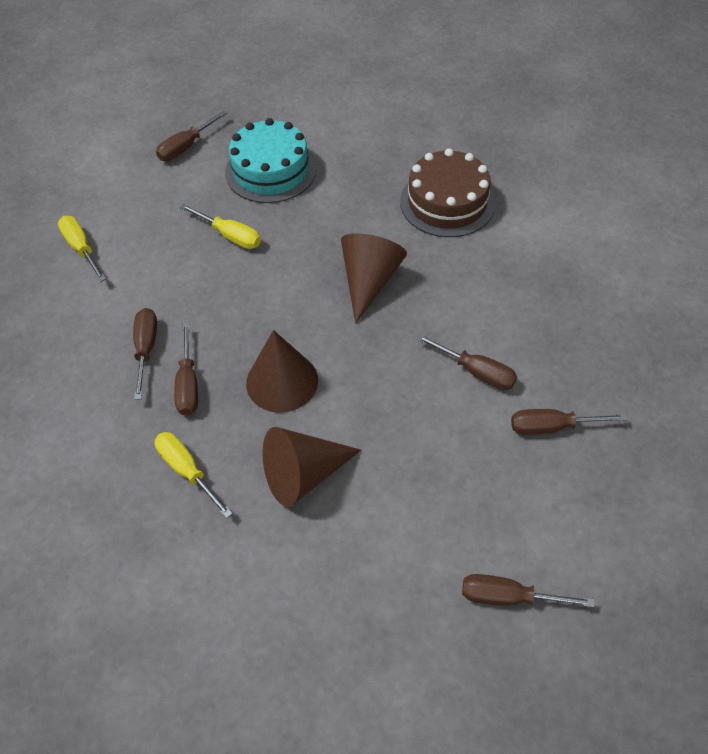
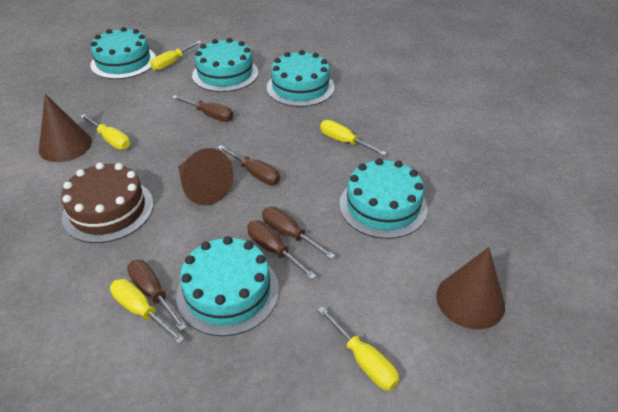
brown screwdriver: 6 -> 5
turquoise cake: 1 -> 5
yellow screwdriver: 3 -> 5

